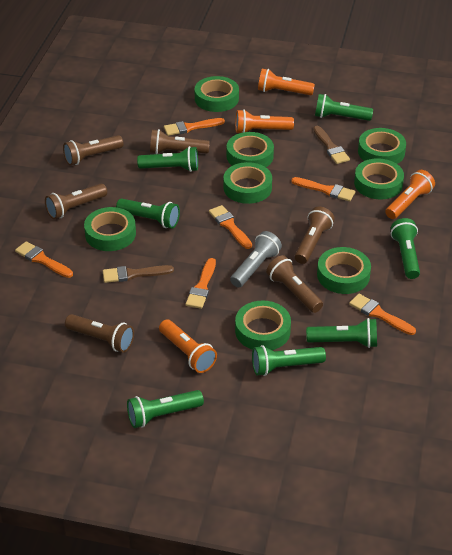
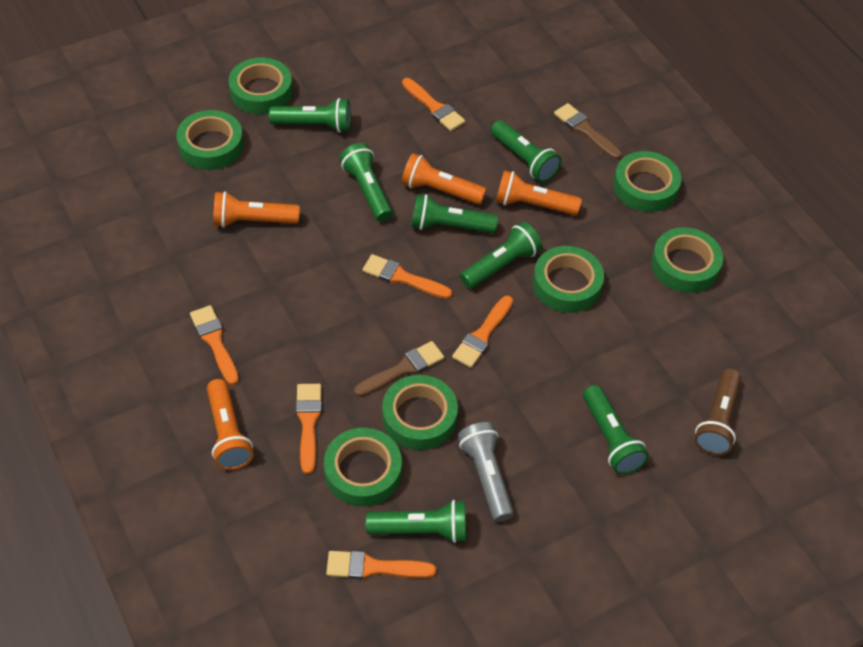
brown flashlight: 6 -> 1
green tape: 8 -> 7

